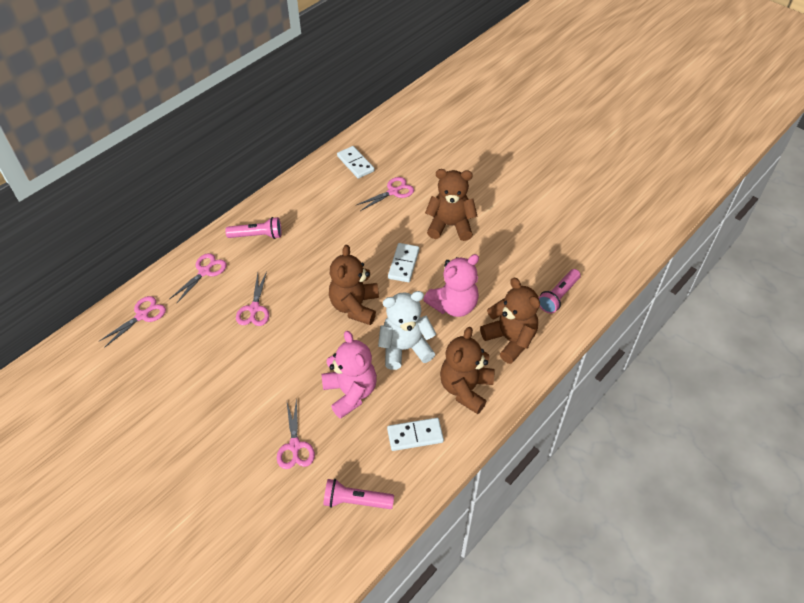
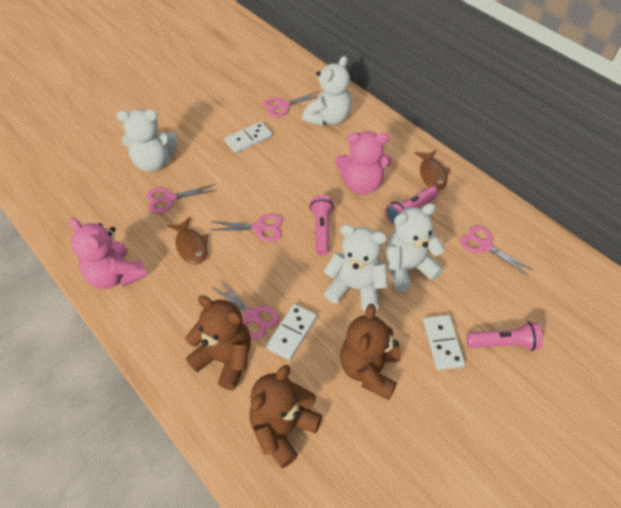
brown fish: 0 -> 2
brown teddy bear: 4 -> 3
white teddy bear: 1 -> 4

